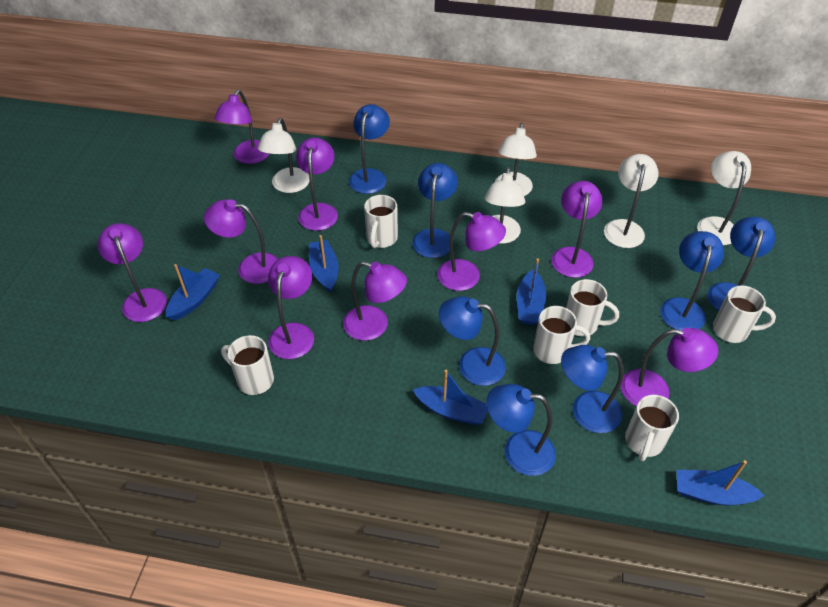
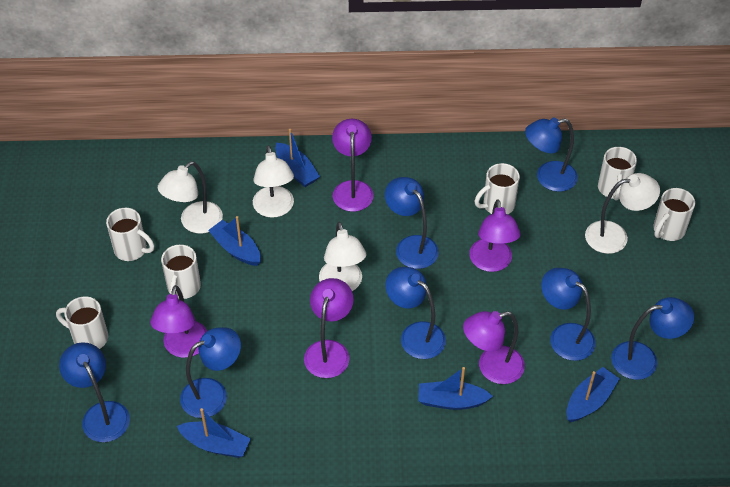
purple lamp: 9 -> 5
white lamp: 5 -> 4

